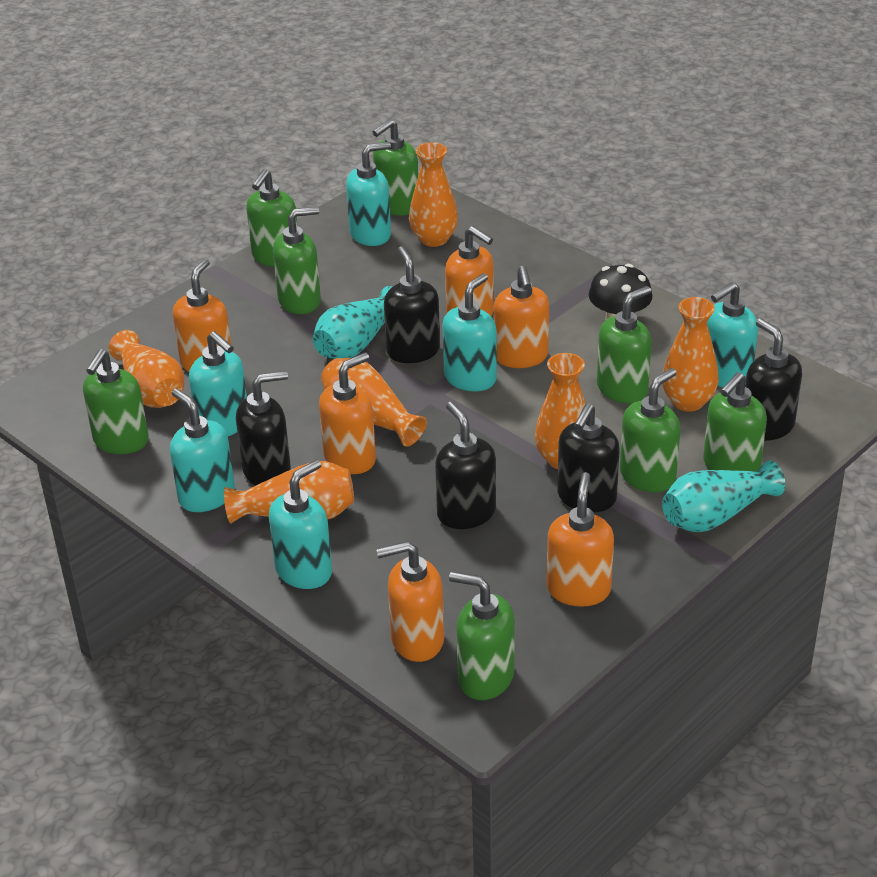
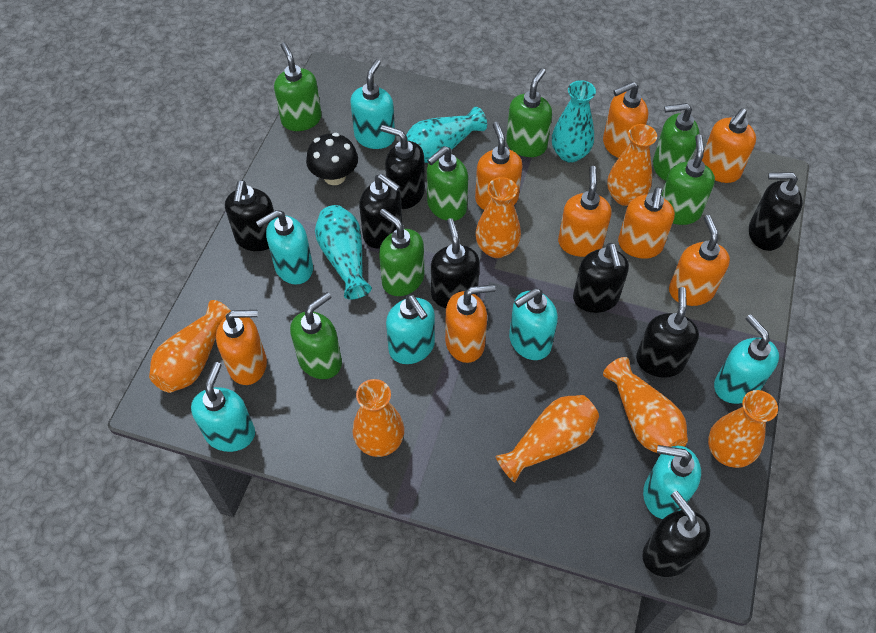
black soap dispenser: 5 -> 8
green soap dispenser: 8 -> 7
orange soap dispenser: 6 -> 8
orange vase: 6 -> 7
turquoise soap dispenser: 6 -> 7
turquoise vase: 2 -> 3

